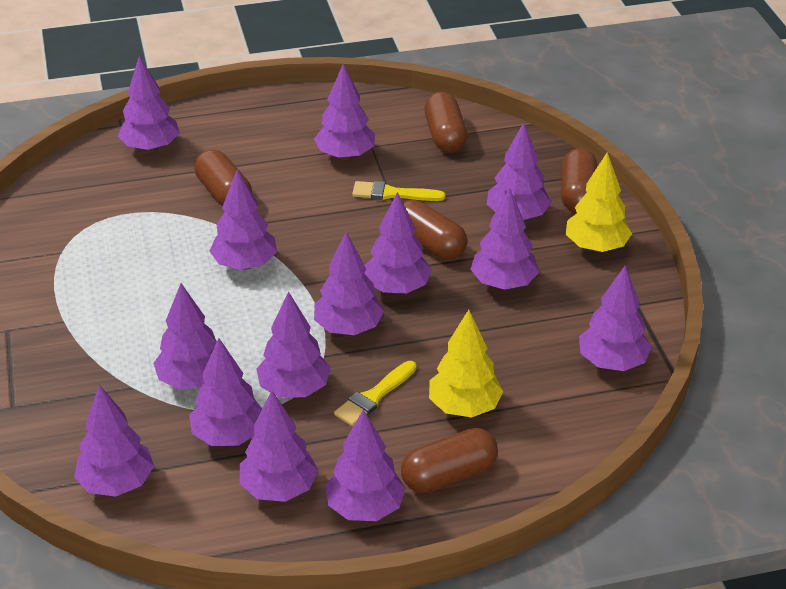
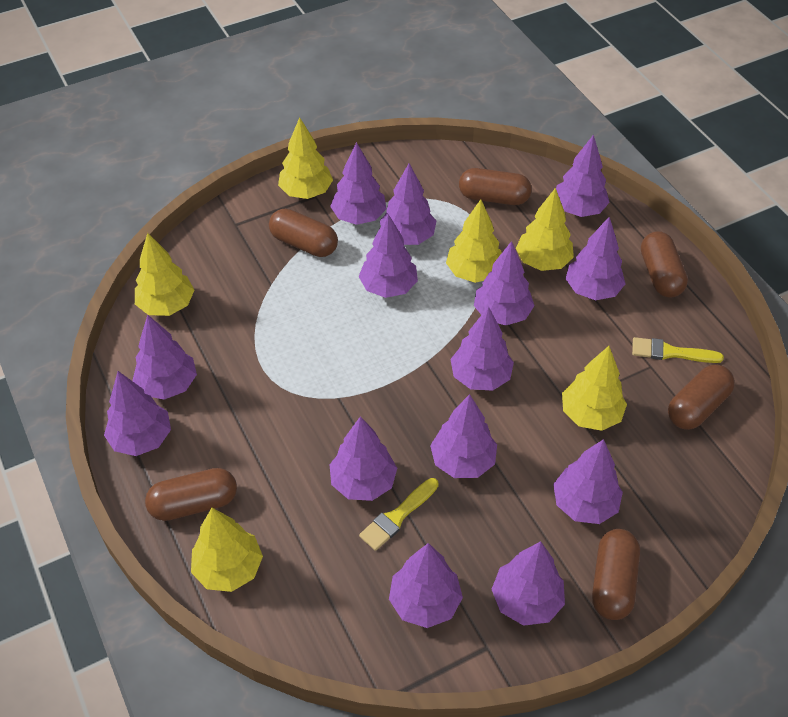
brown capsule: 5 -> 6
yellow tree: 2 -> 6

